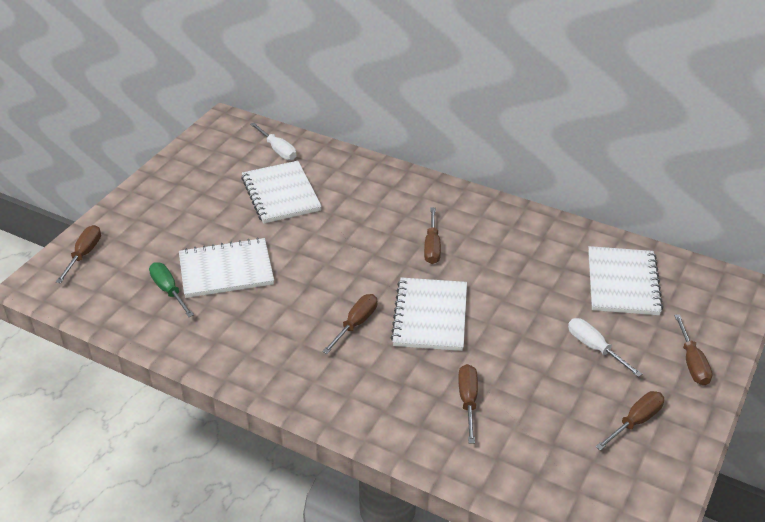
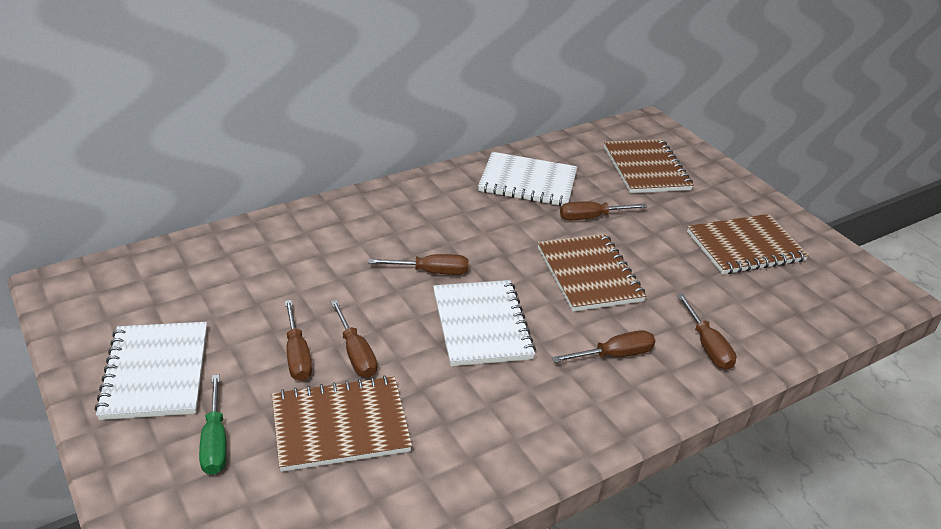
brown notebook: 0 -> 4
white notebook: 4 -> 3
white screwdriver: 2 -> 0

